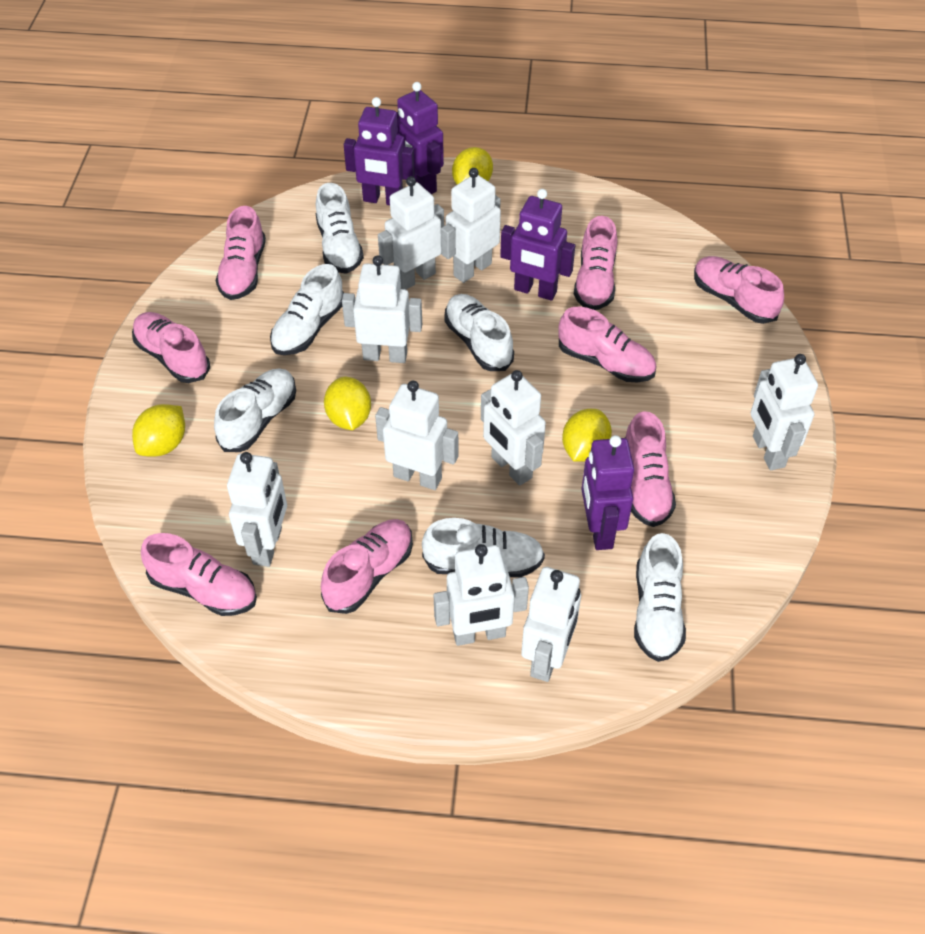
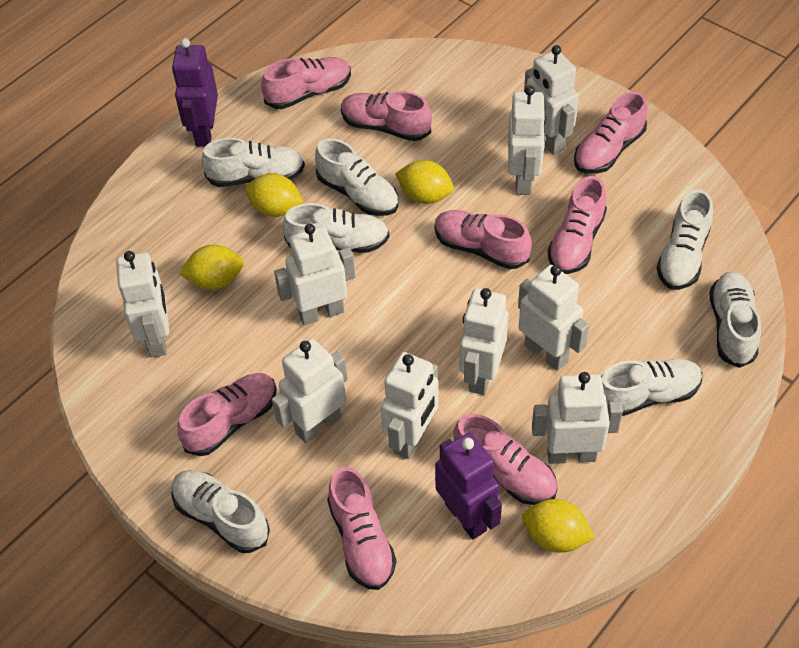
purple robot: 4 -> 2
white shoe: 6 -> 7

